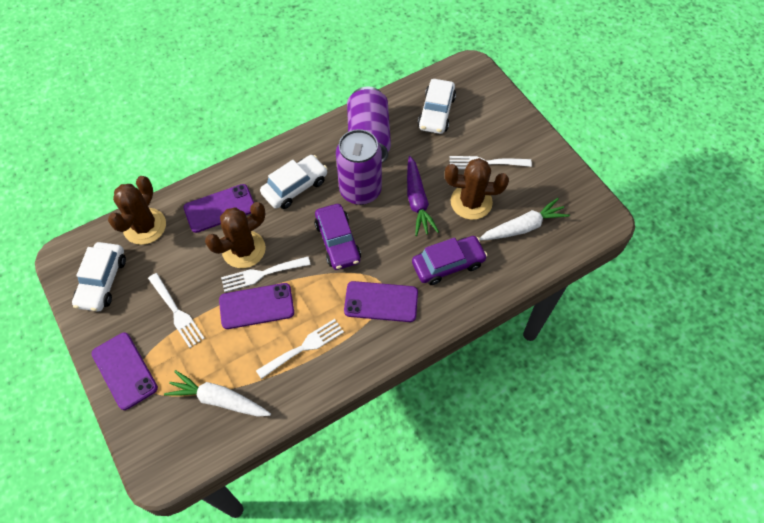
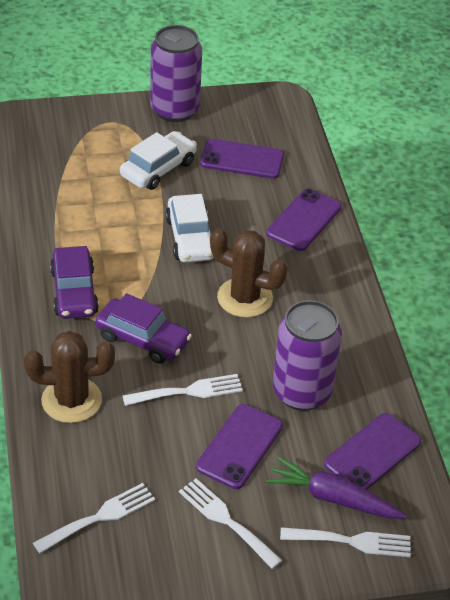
brown cactus: 3 -> 2
white car: 3 -> 2
white carrot: 2 -> 0

